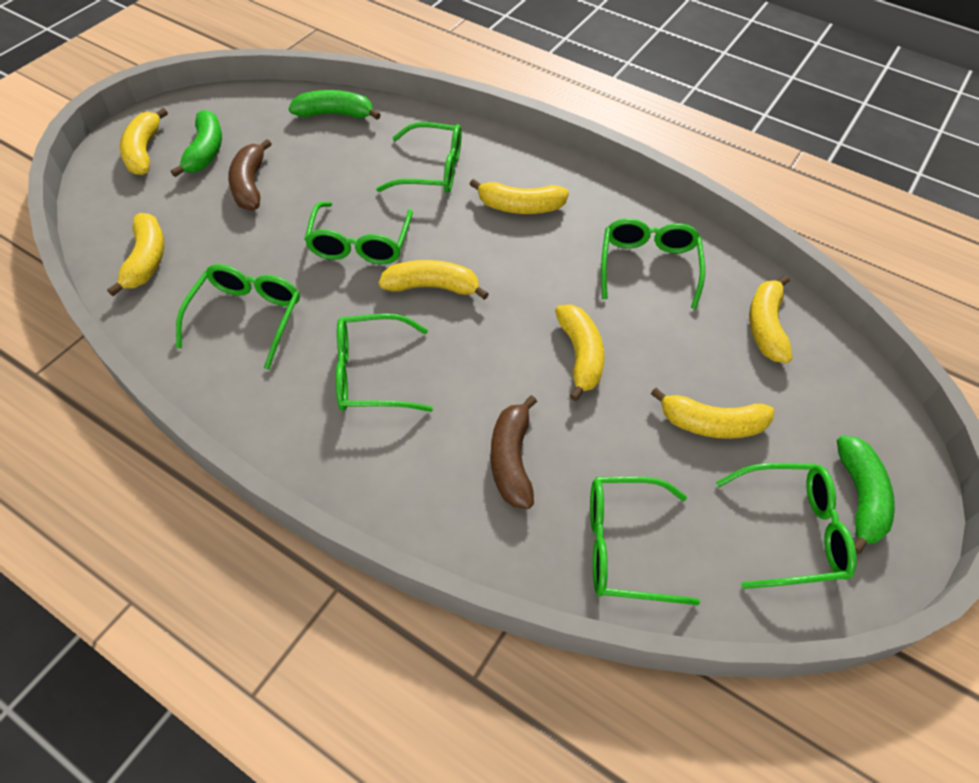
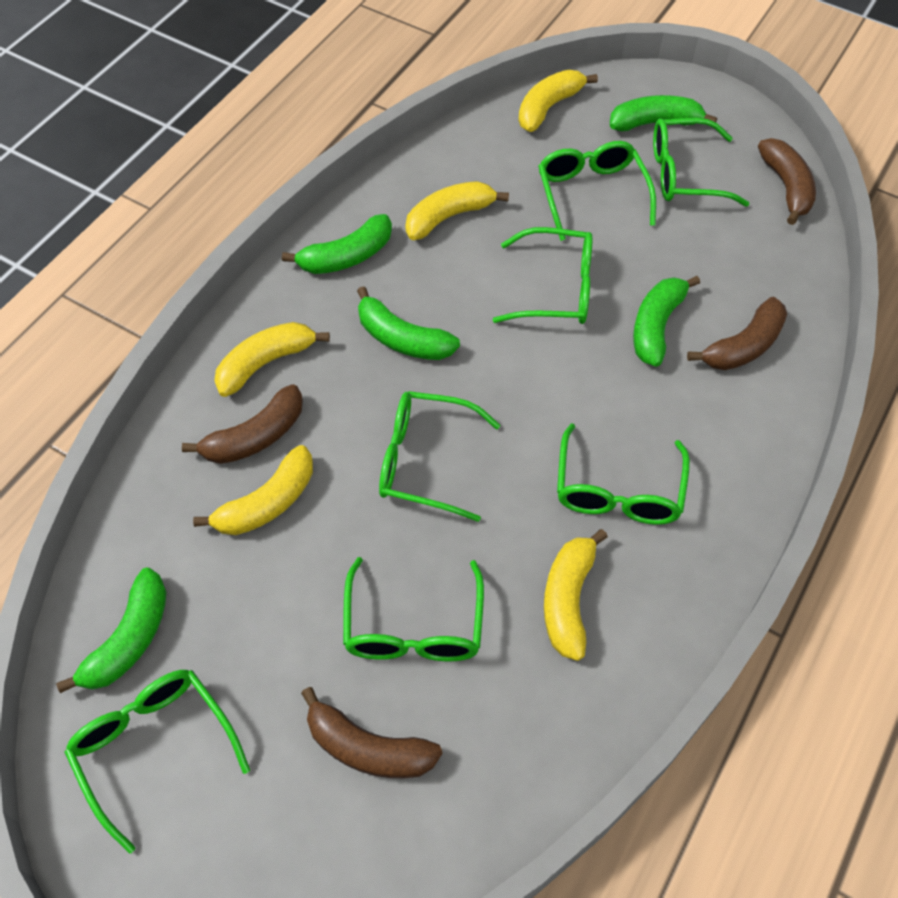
brown banana: 2 -> 4
green banana: 3 -> 5
yellow banana: 7 -> 5

